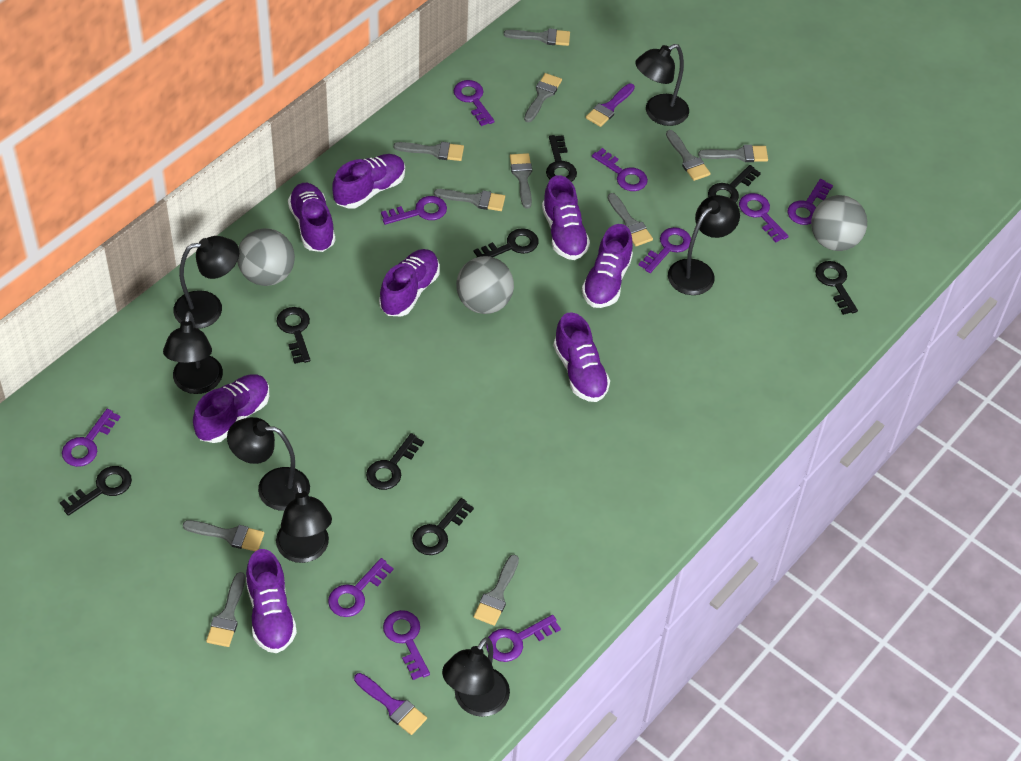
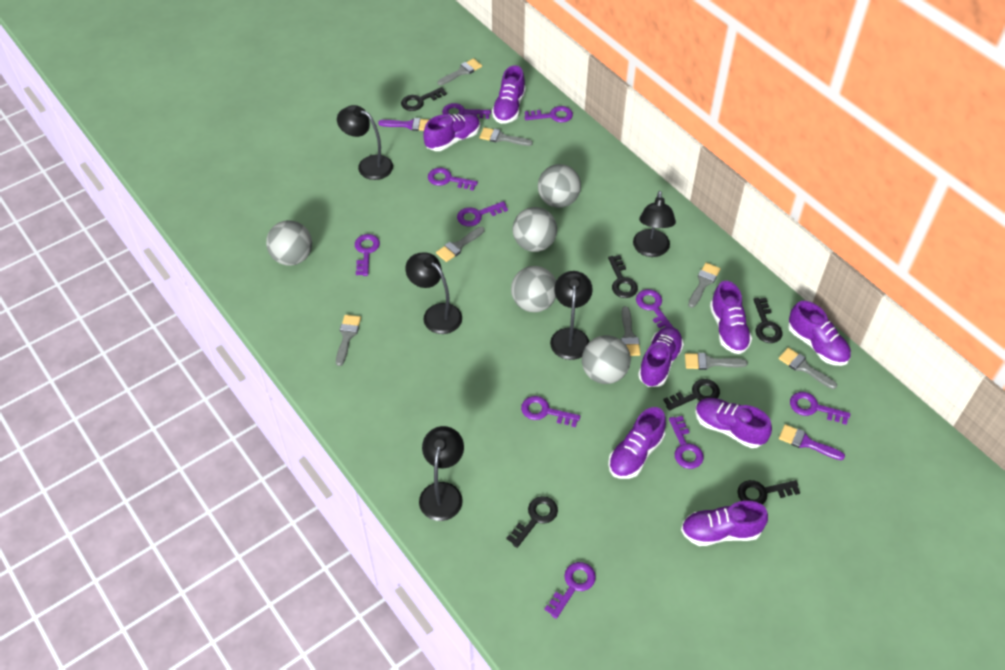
black key: 8 -> 6
black lamp: 7 -> 5
grey ball: 3 -> 5
grey brush: 11 -> 8

